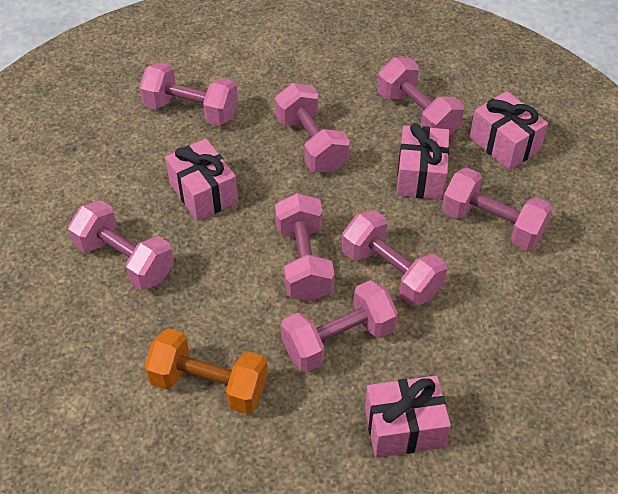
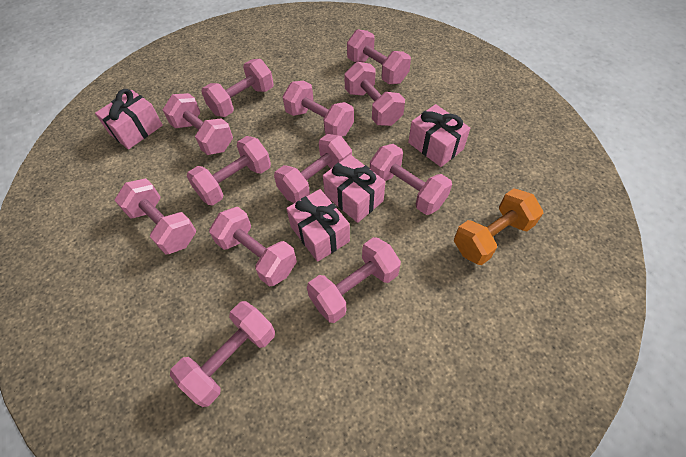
pink dumbbell: 8 -> 12

